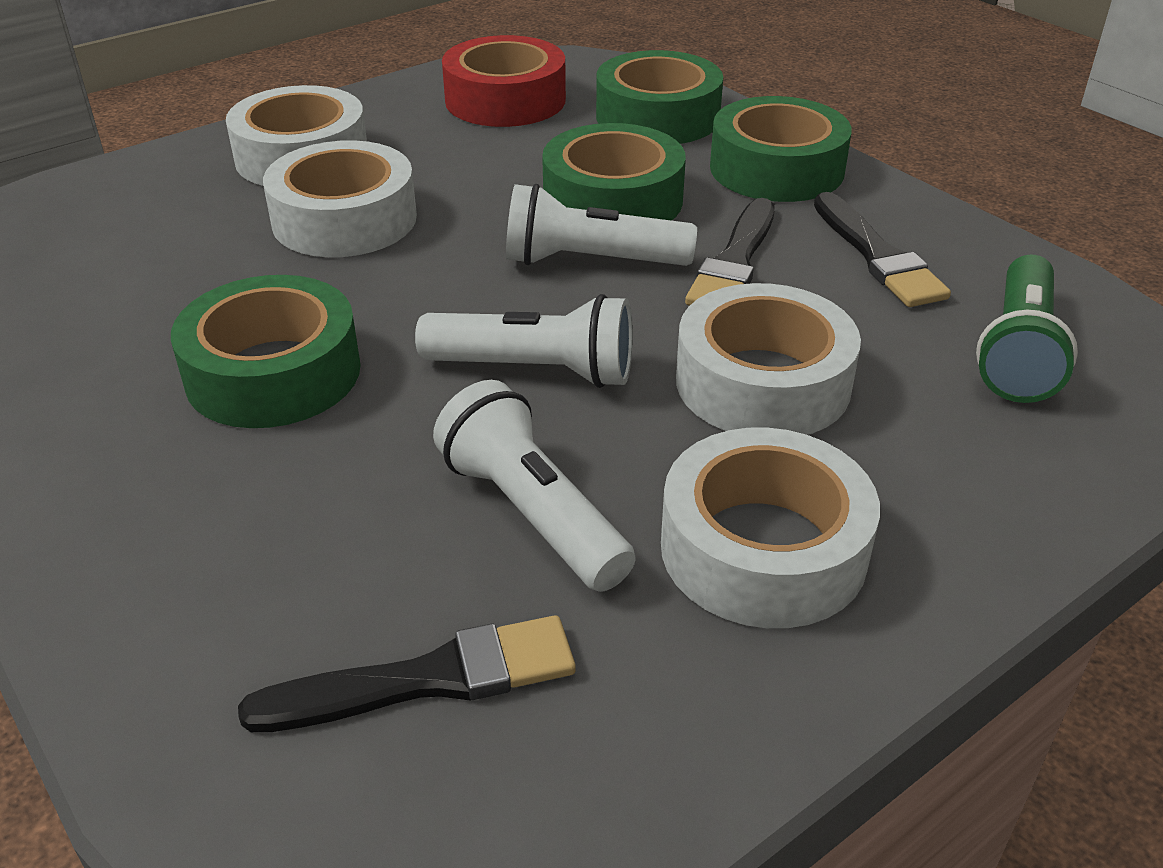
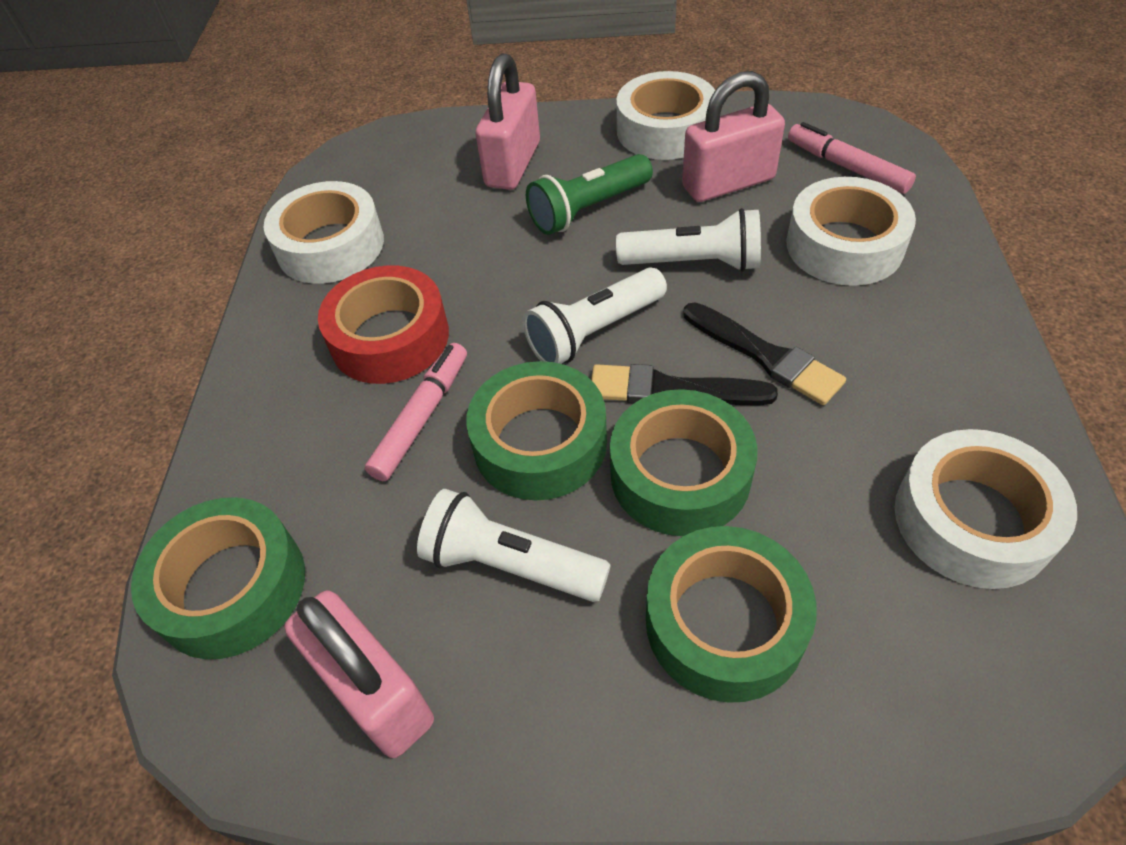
black brush: 3 -> 2
pink marker: 0 -> 2
pink padlock: 0 -> 3

